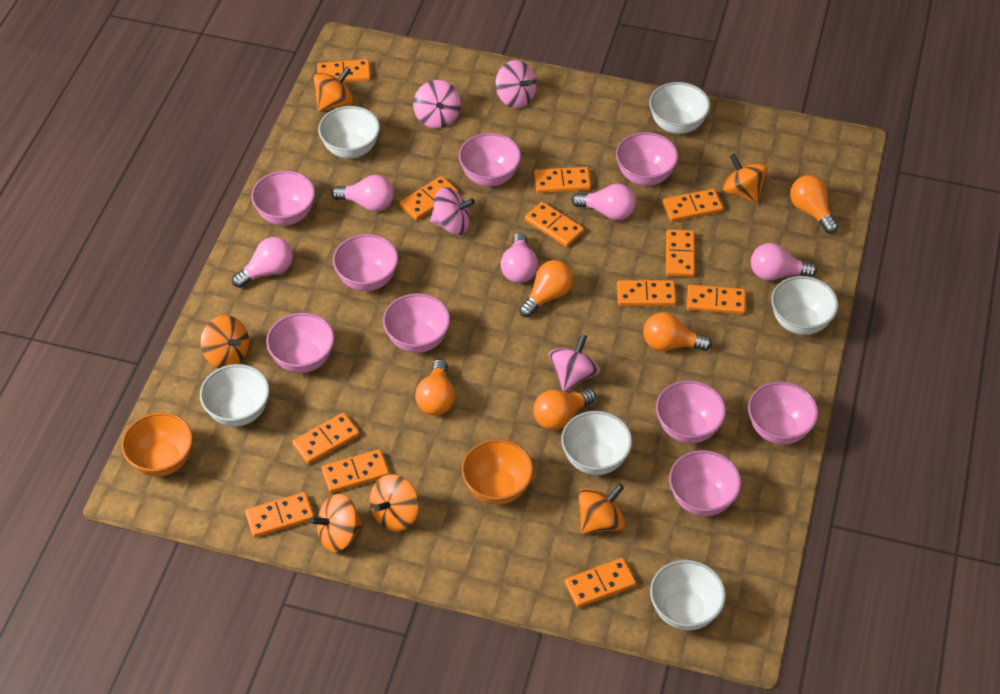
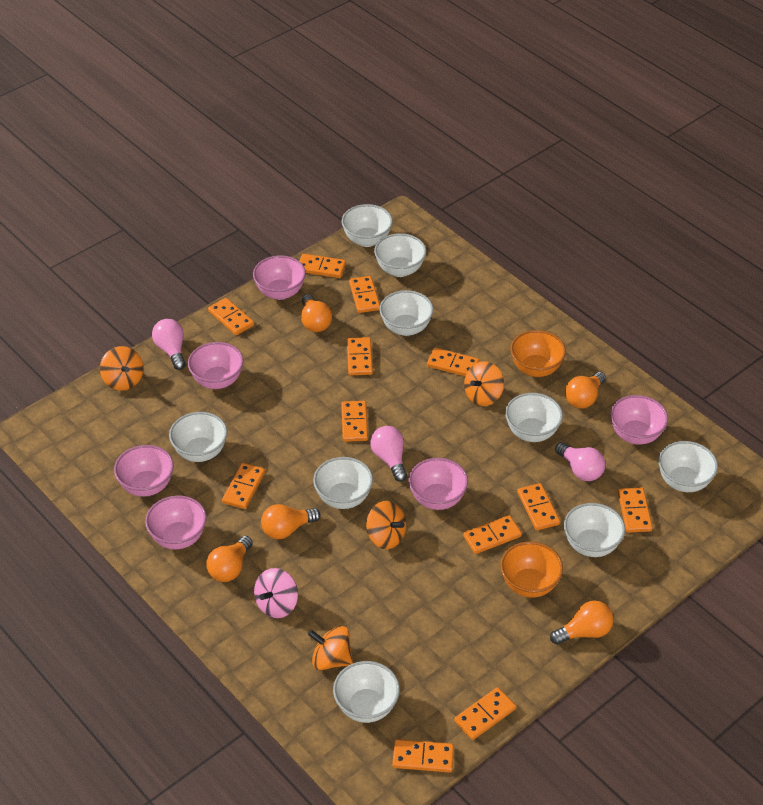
orange spinning top: 6 -> 4
pink bowl: 9 -> 6
pink light bulb: 5 -> 3
pink spinning top: 4 -> 1
white bowl: 6 -> 9

